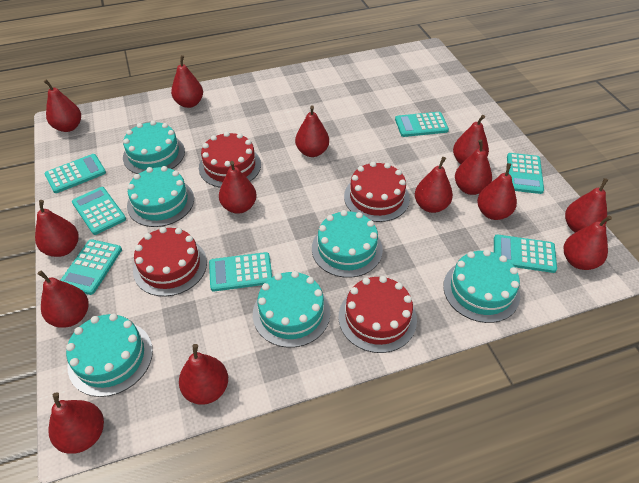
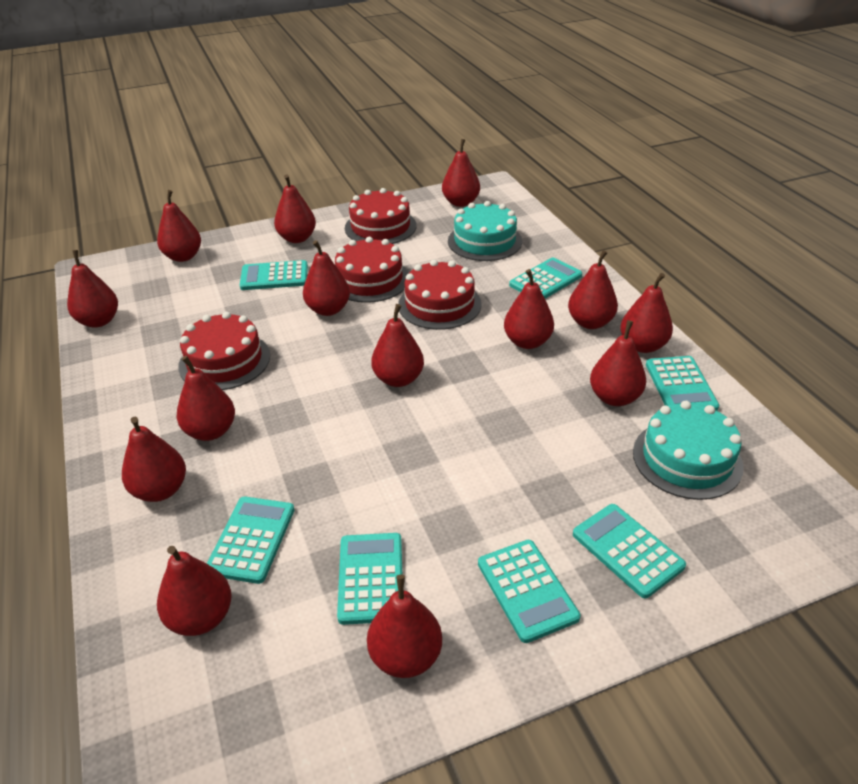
turquoise cake: 6 -> 2

